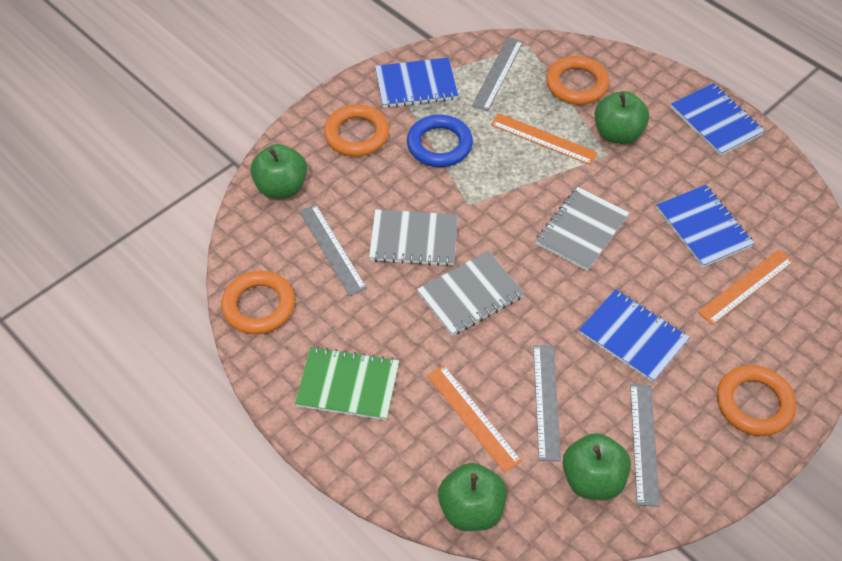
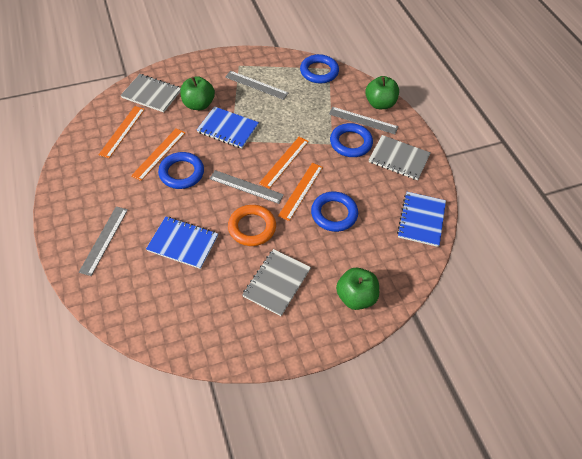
blue notebook: 4 -> 3
blue ring: 1 -> 4
green apple: 4 -> 3
green notebook: 1 -> 0
orange ring: 4 -> 1
orange ruler: 3 -> 4

